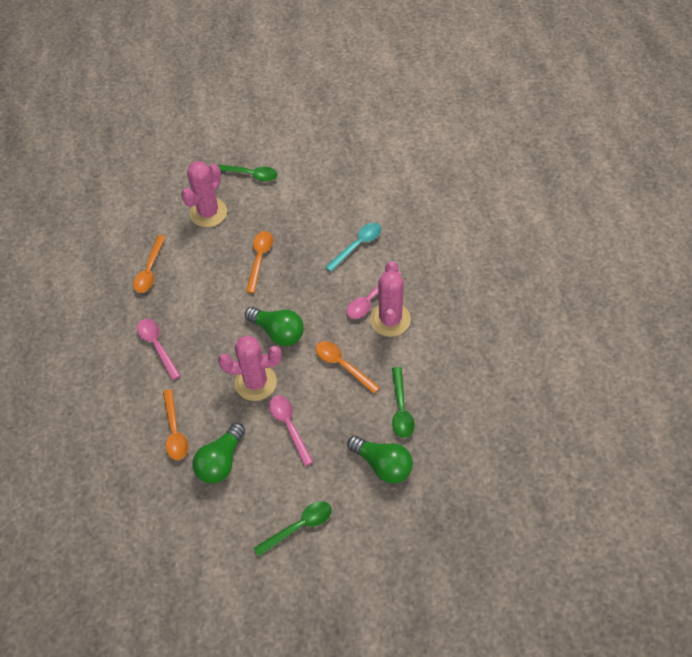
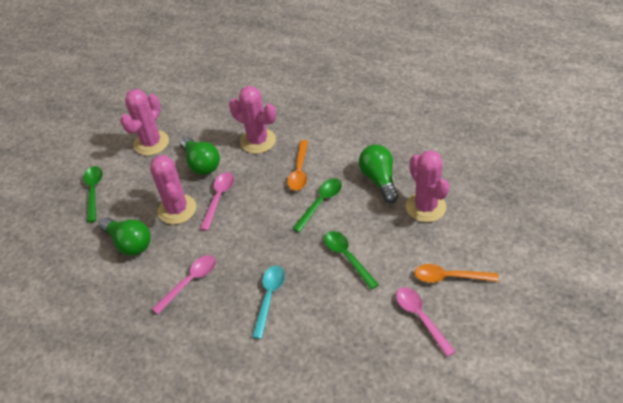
orange spoon: 4 -> 2
pink cactus: 3 -> 4

